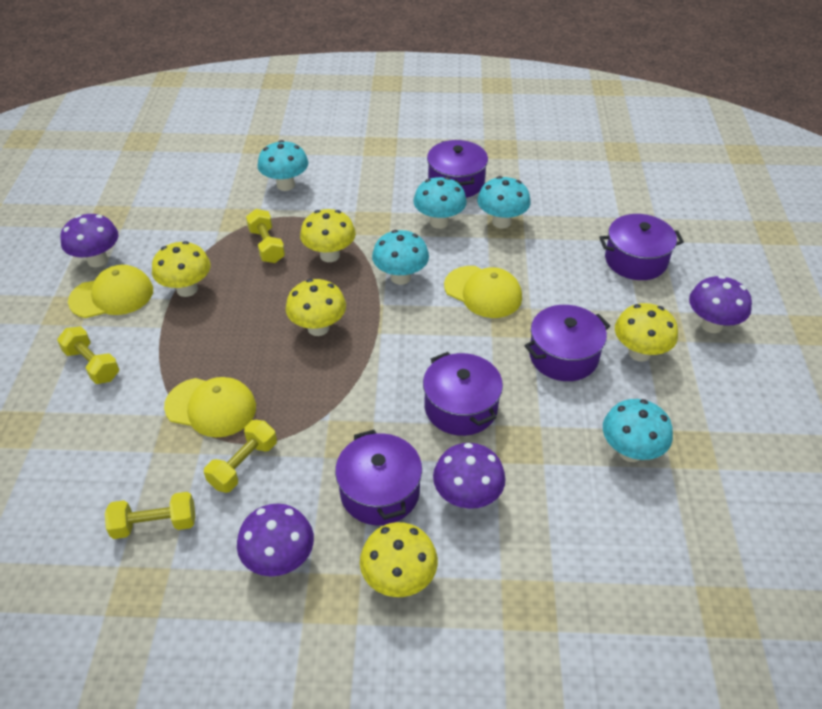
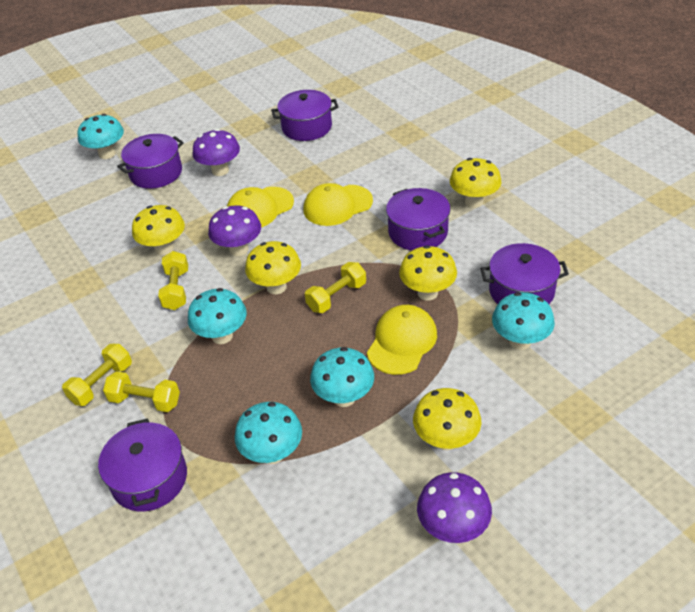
purple mushroom: 4 -> 3

